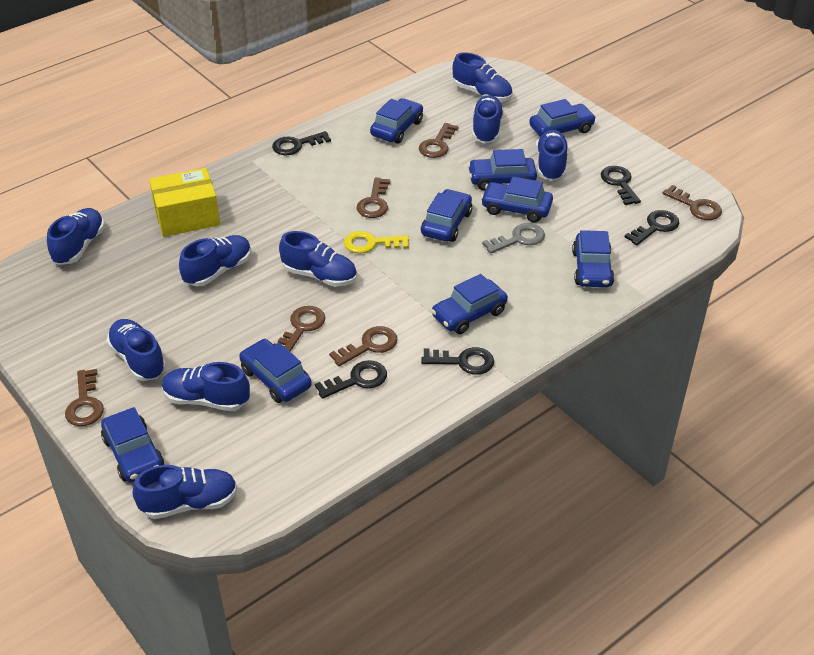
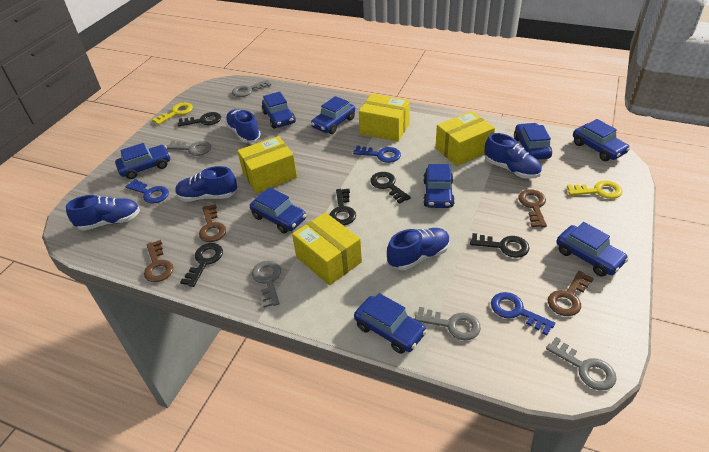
blue key: 0 -> 3
blue shoe: 9 -> 5
brown key: 6 -> 4
grey key: 1 -> 5
yellow box: 1 -> 4
yellow key: 1 -> 2

